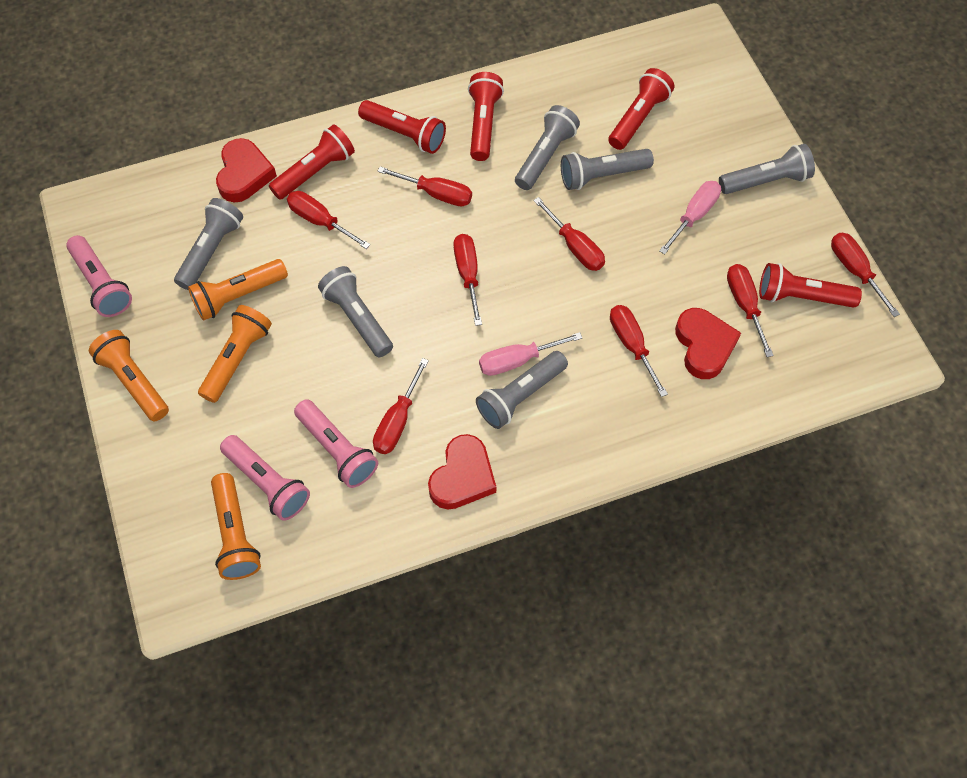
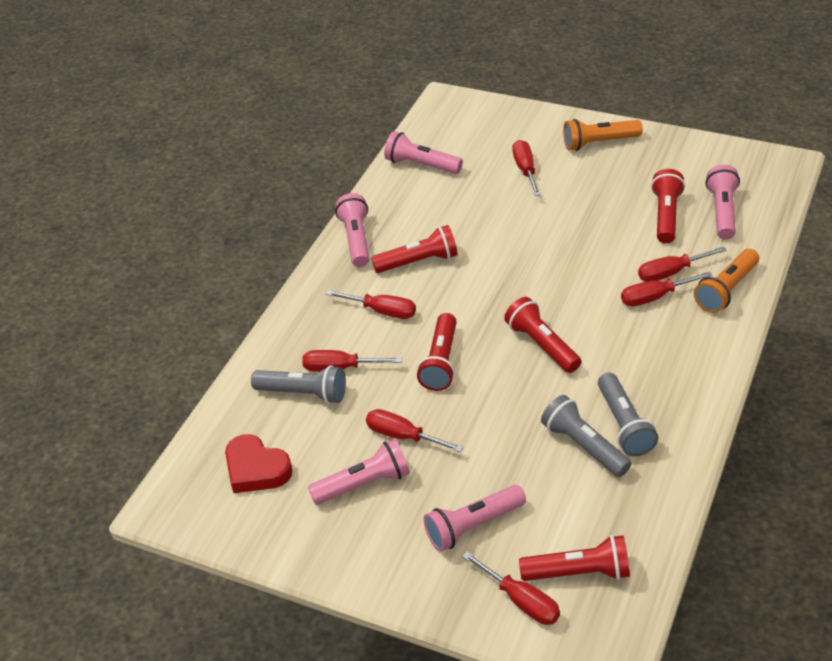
grey flashlight: 6 -> 3
orange flashlight: 4 -> 2
pink flashlight: 3 -> 5
pink screwdriver: 2 -> 0
red heart: 3 -> 1
red screwdriver: 8 -> 7

